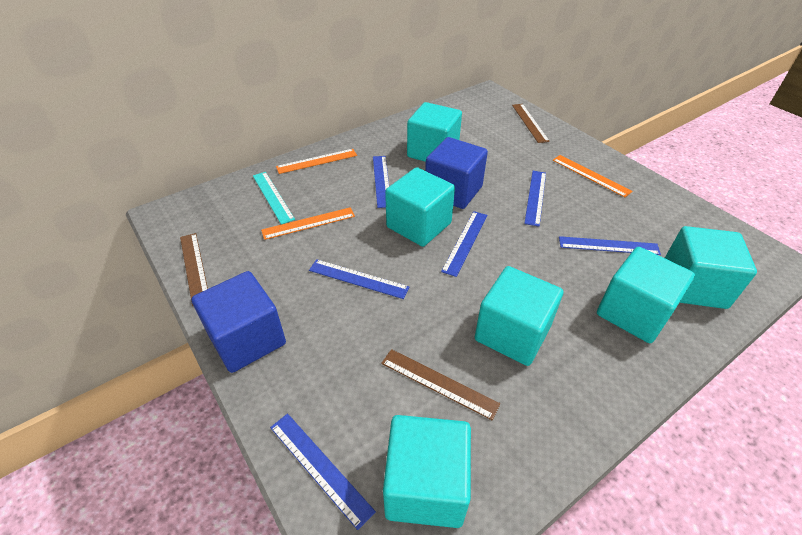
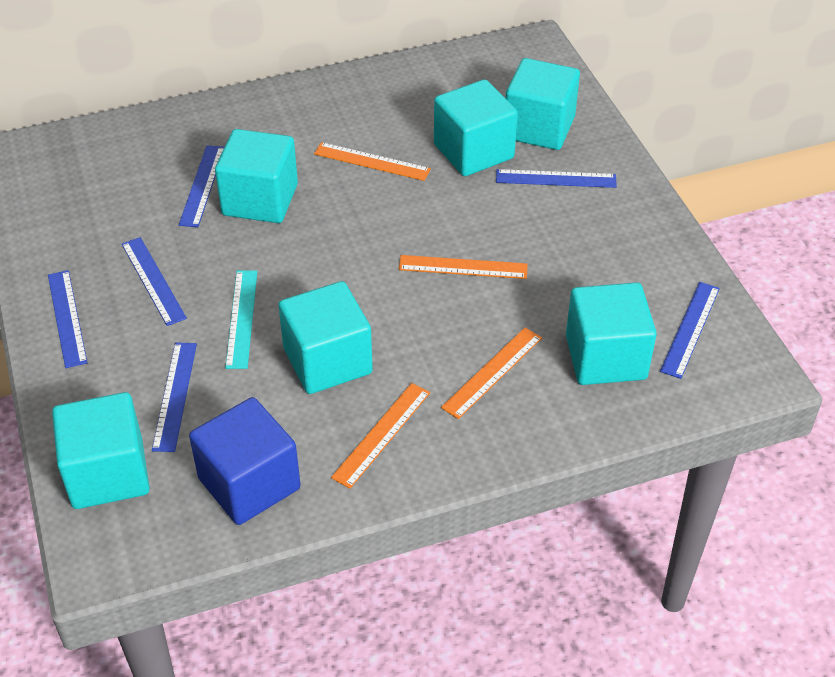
blue cube: 2 -> 1
brown ruler: 3 -> 0
orange ruler: 3 -> 4

